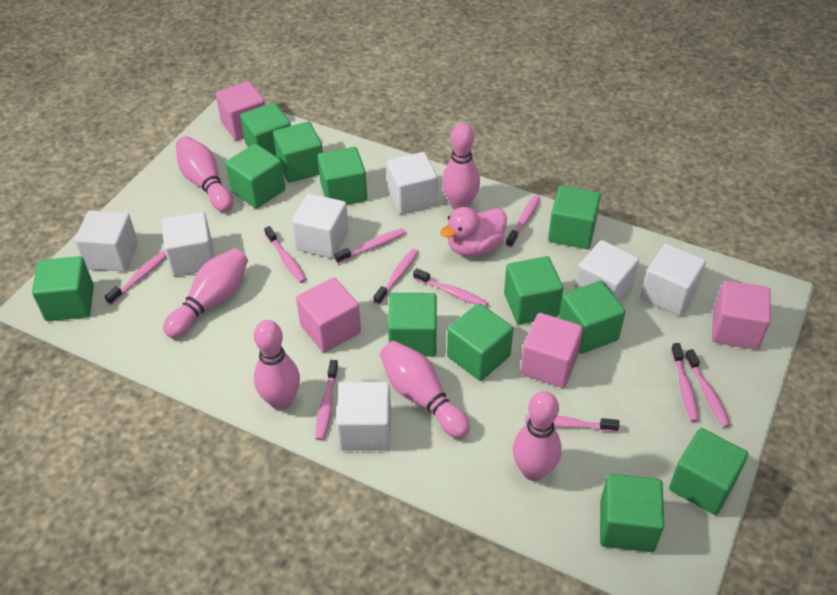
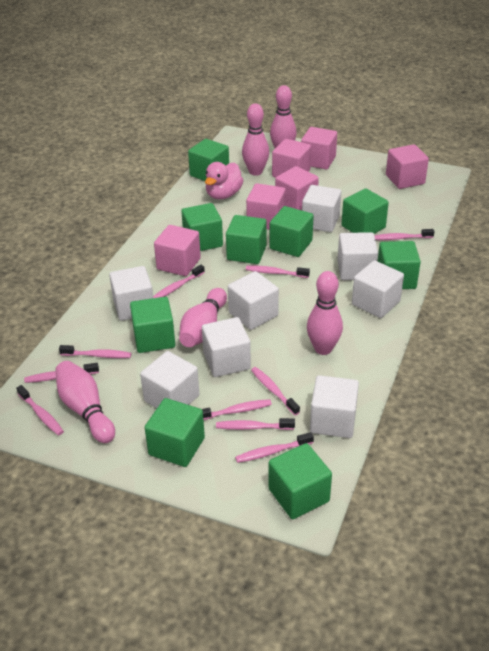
green cube: 12 -> 9
pink bowling pin: 6 -> 5
pink cube: 4 -> 6
white cube: 7 -> 8

